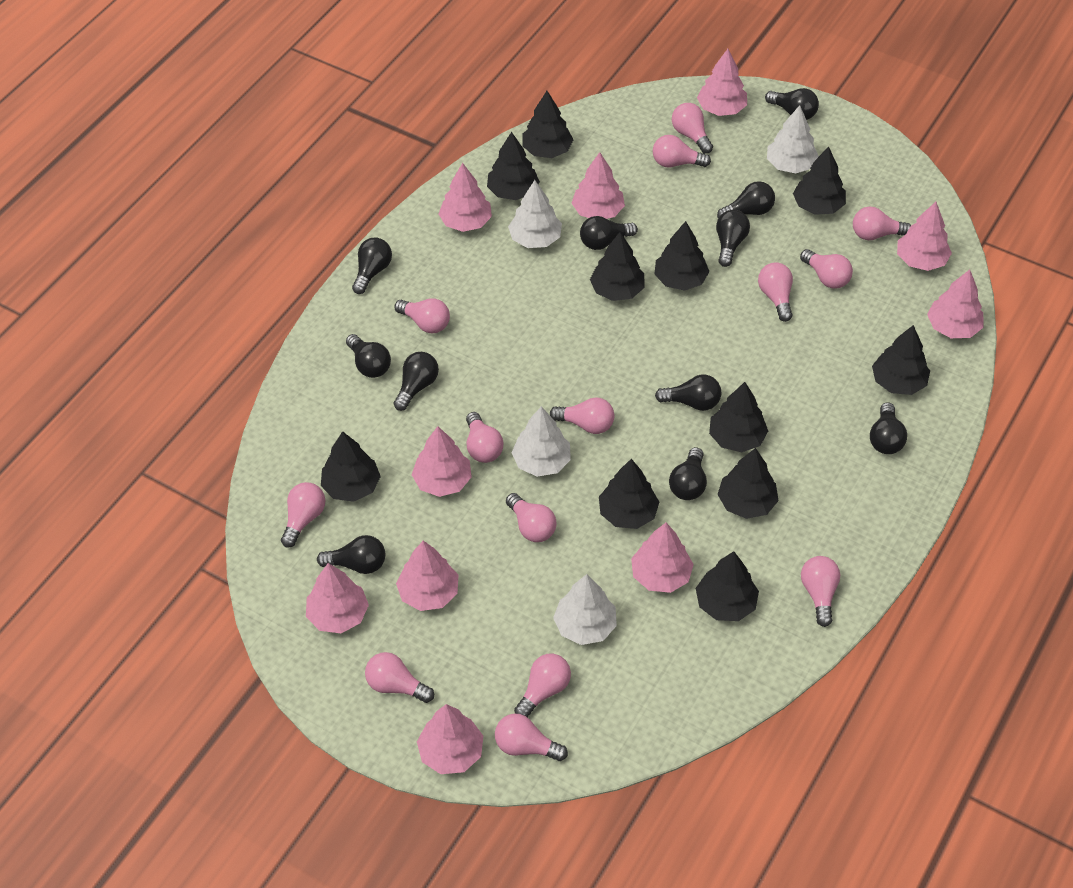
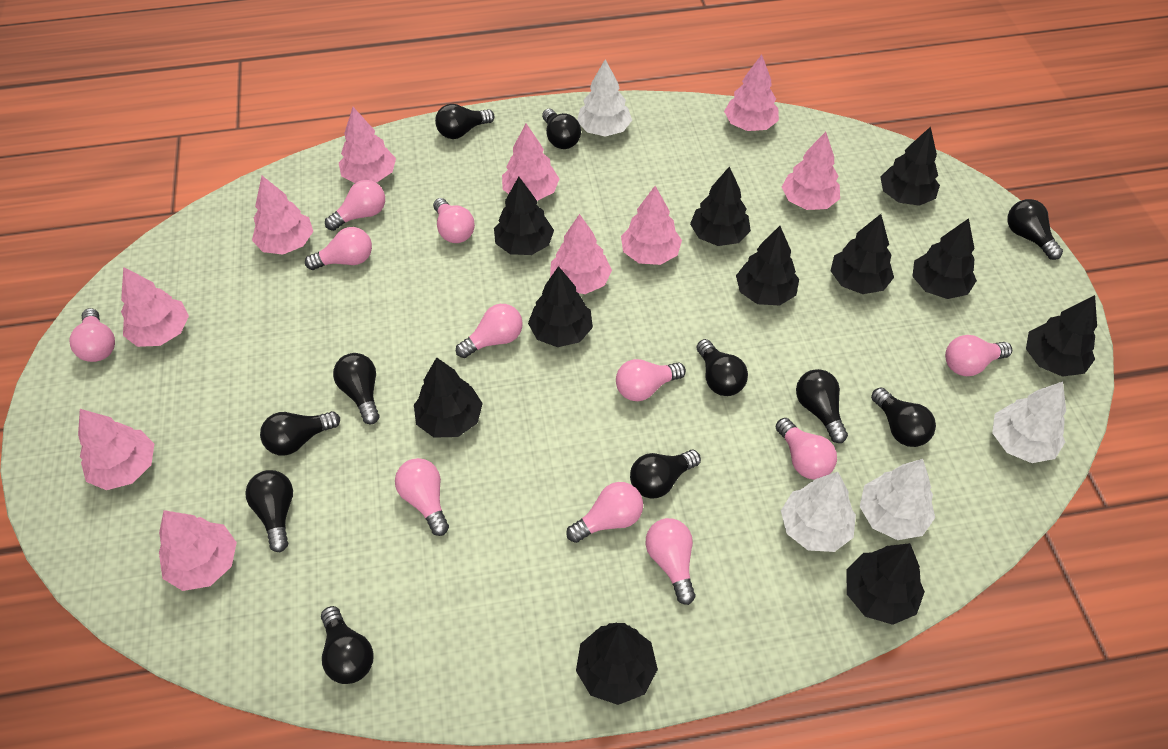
pink light bulb: 14 -> 11

